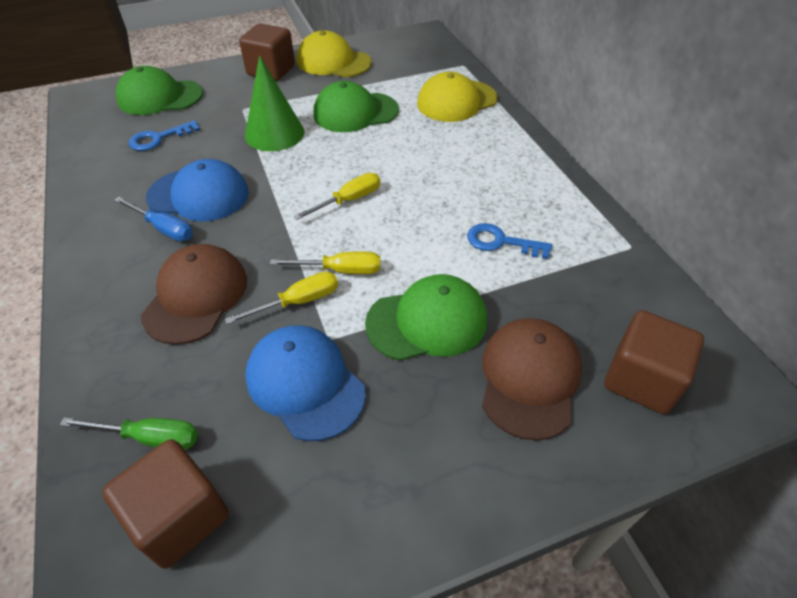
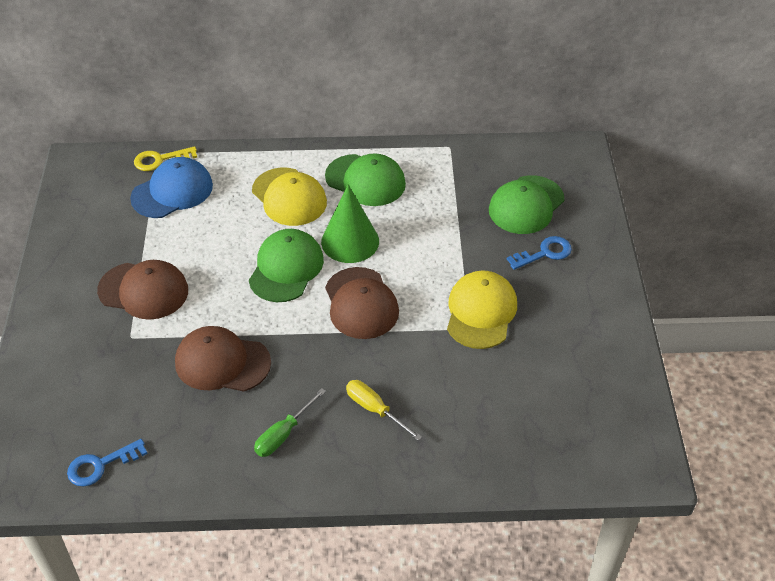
blue cap: 2 -> 1
blue screwdriver: 1 -> 0
brown cap: 2 -> 3
brown cube: 3 -> 0
yellow key: 0 -> 1
yellow screwdriver: 3 -> 1

